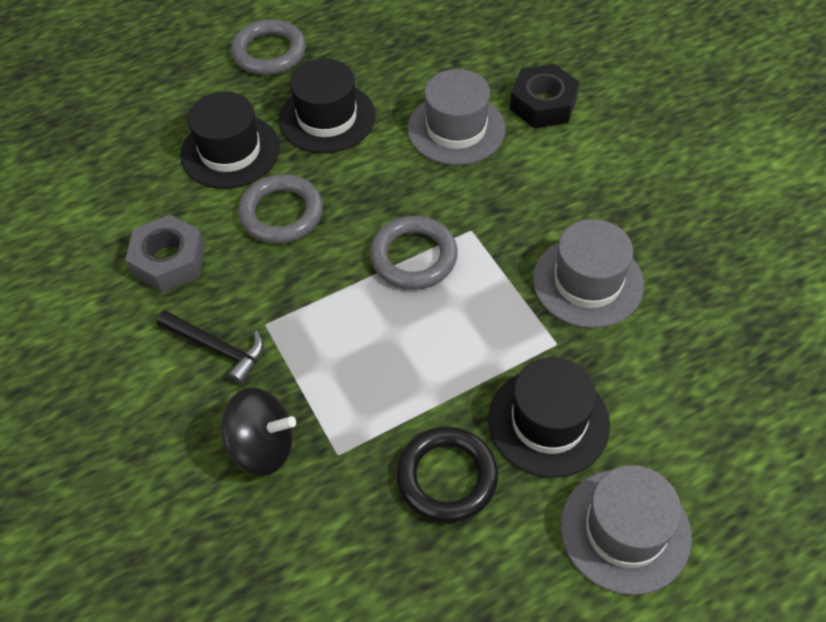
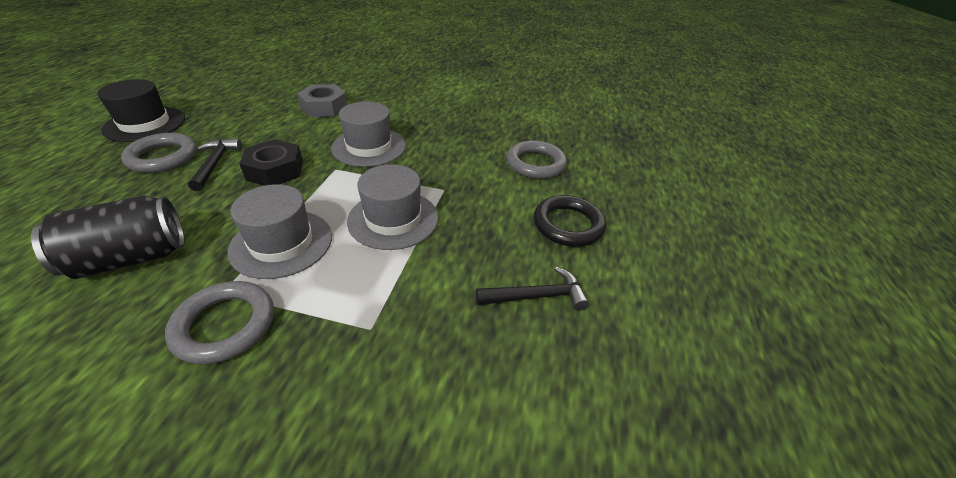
black can: 0 -> 1
black hammer: 1 -> 2
black hat: 3 -> 1
black spinning top: 1 -> 0

